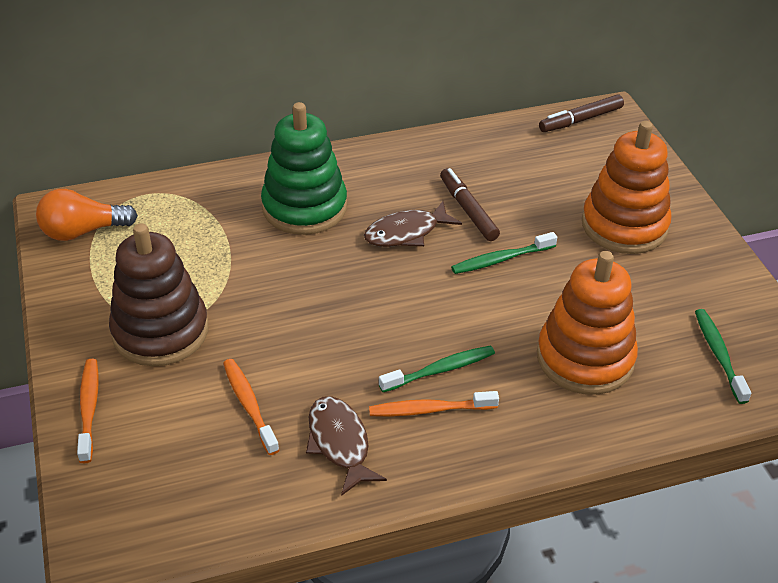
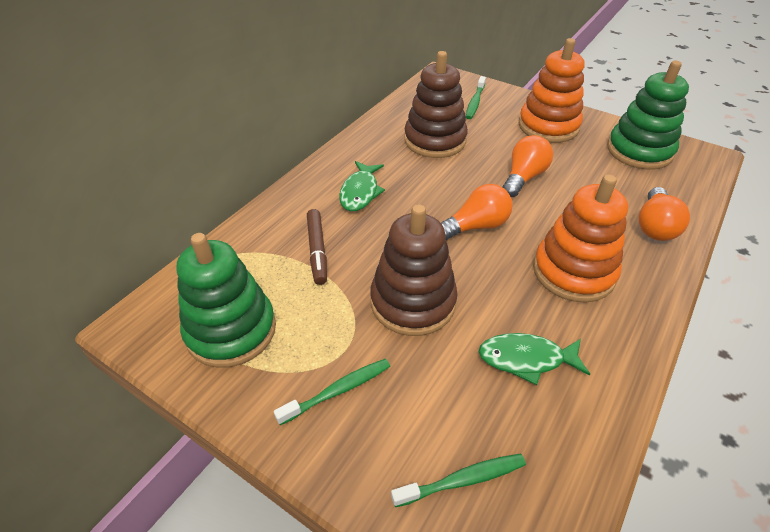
brown fish: 2 -> 0
brown marker: 2 -> 1
brown stacking toy: 1 -> 2
green fish: 0 -> 2
green stacking toy: 1 -> 2
orange light bulb: 1 -> 3
orange toothbrush: 3 -> 0

